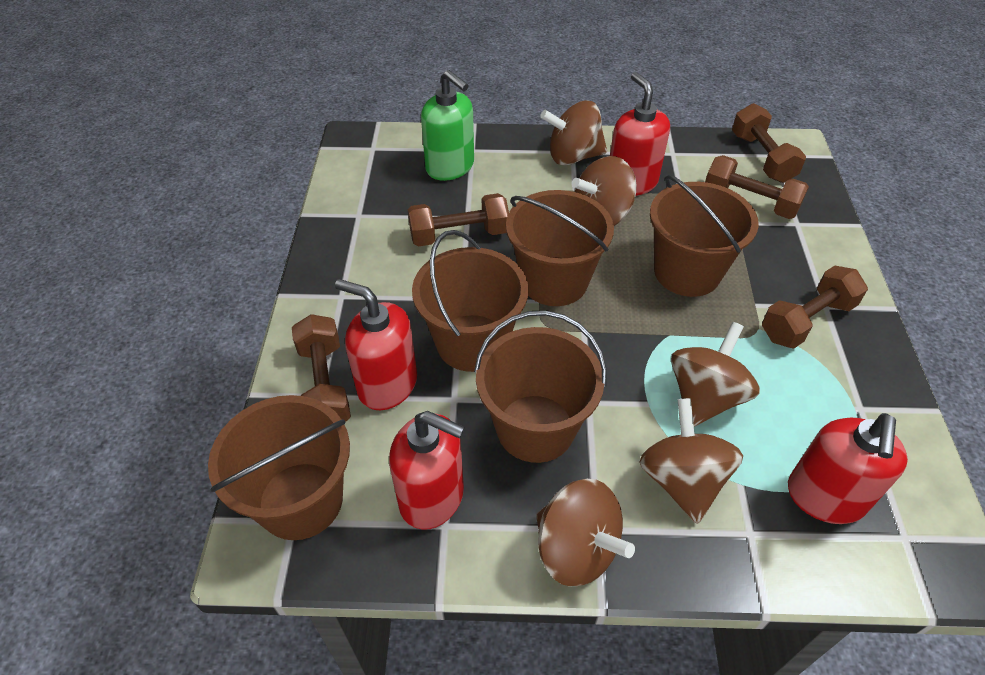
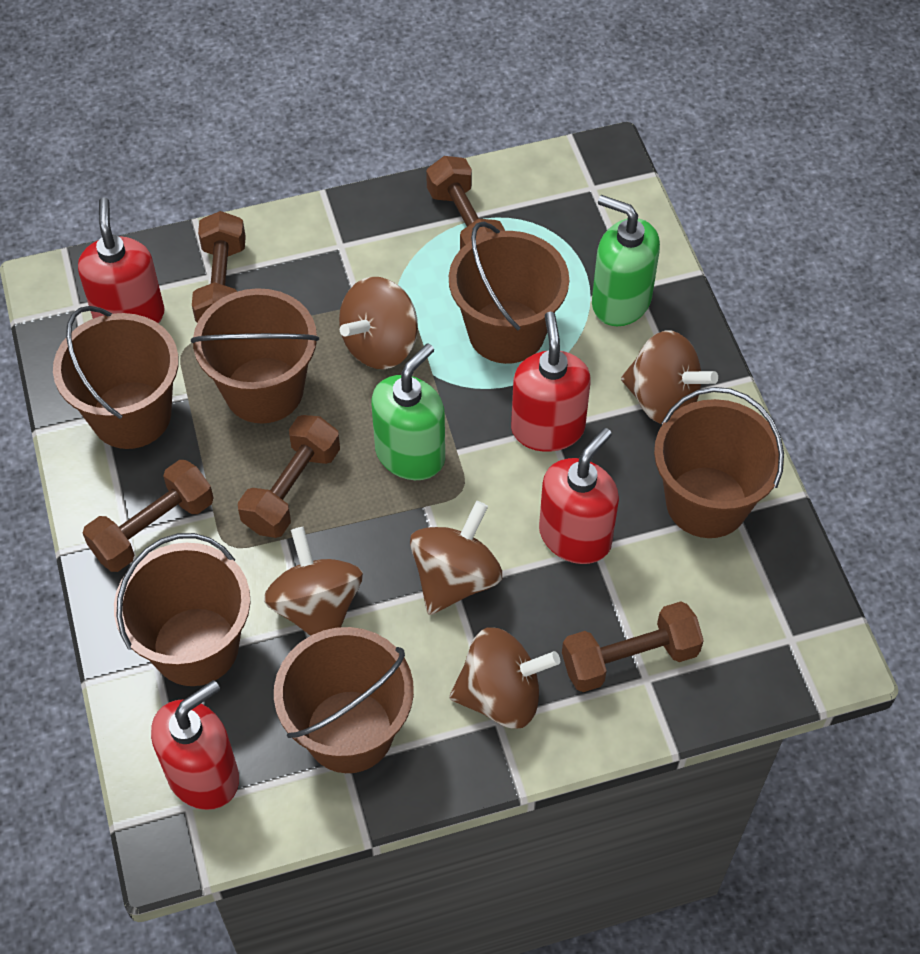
brown bucket: 5 -> 6
green soap dispenser: 1 -> 2

